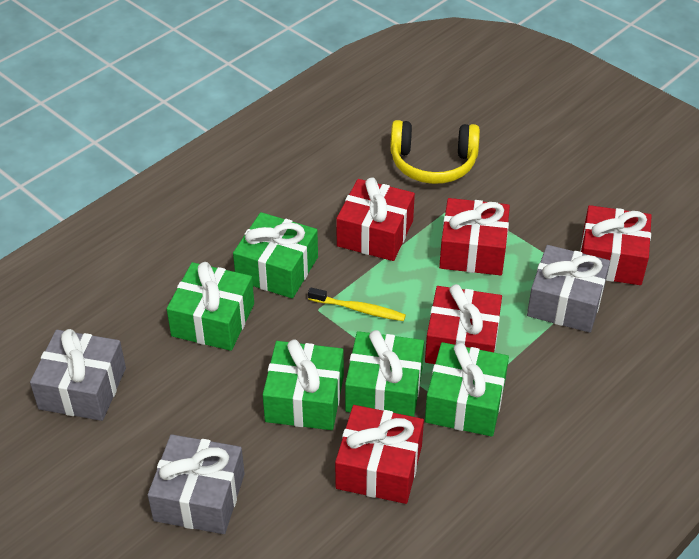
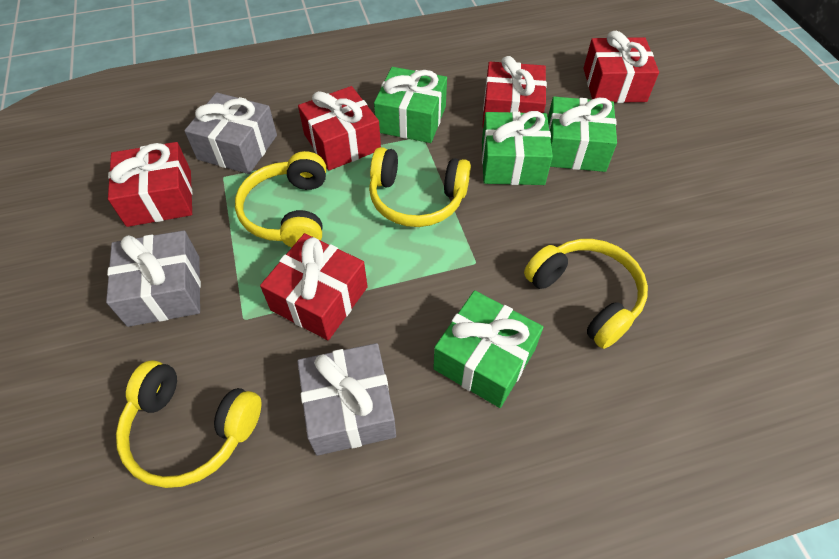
green gift: 5 -> 4
yellow headphones: 1 -> 4
yellow toothbrush: 1 -> 0

